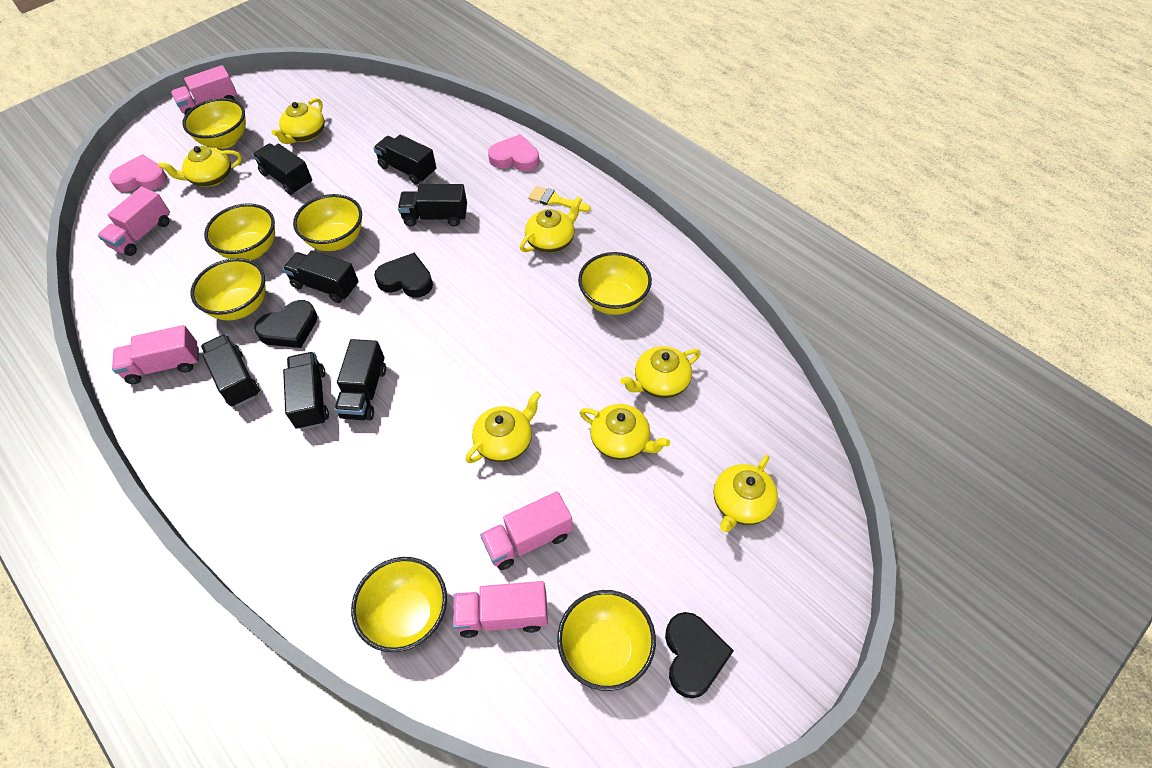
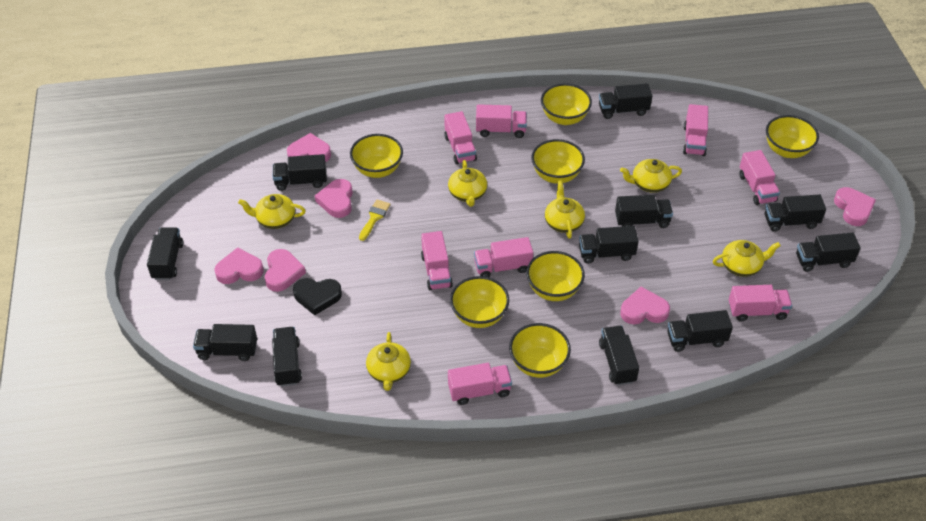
black heart: 3 -> 1
black truck: 7 -> 11
pink heart: 2 -> 6
pink truck: 5 -> 8
yellow teapot: 7 -> 6

